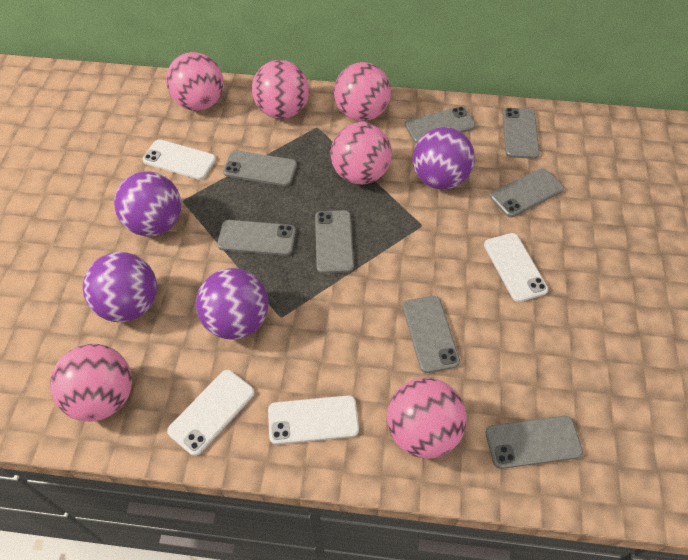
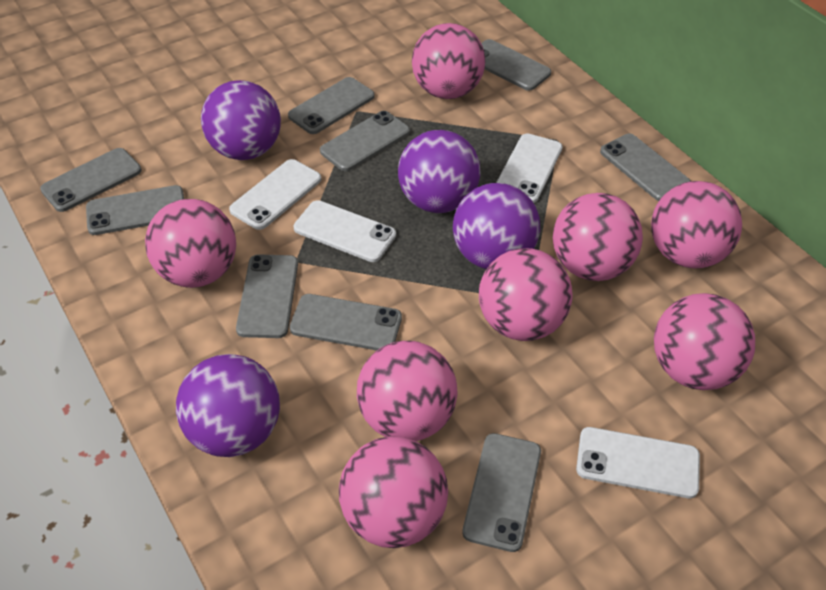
grey phone: 8 -> 9
pink ball: 6 -> 8

